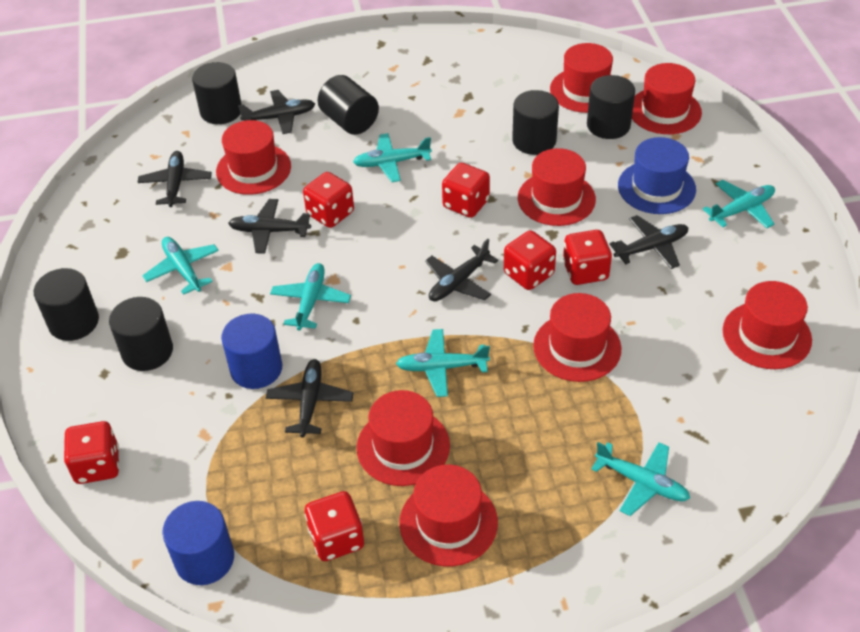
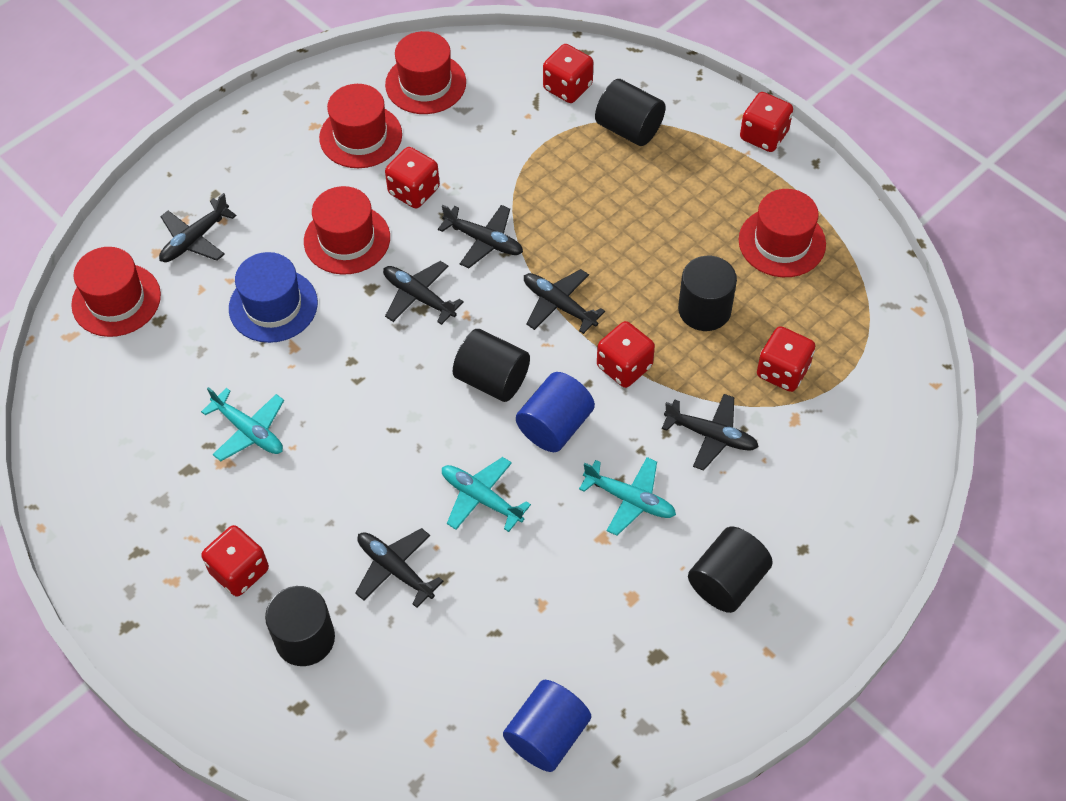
black cylinder: 6 -> 5
red hat: 8 -> 5
turquoise plane: 6 -> 3

